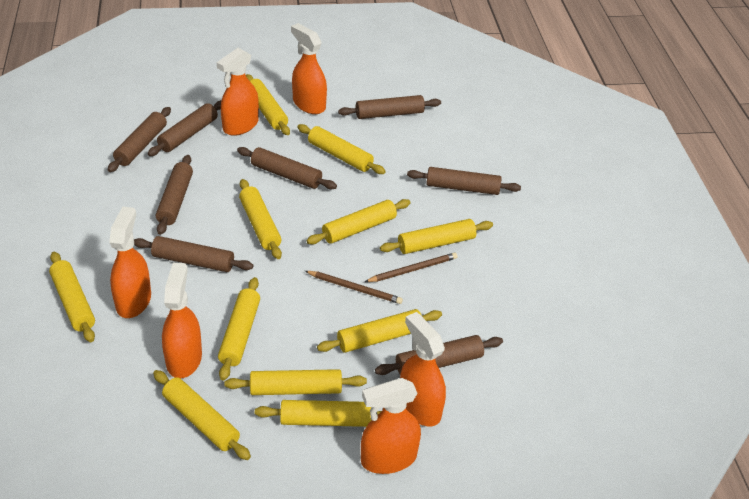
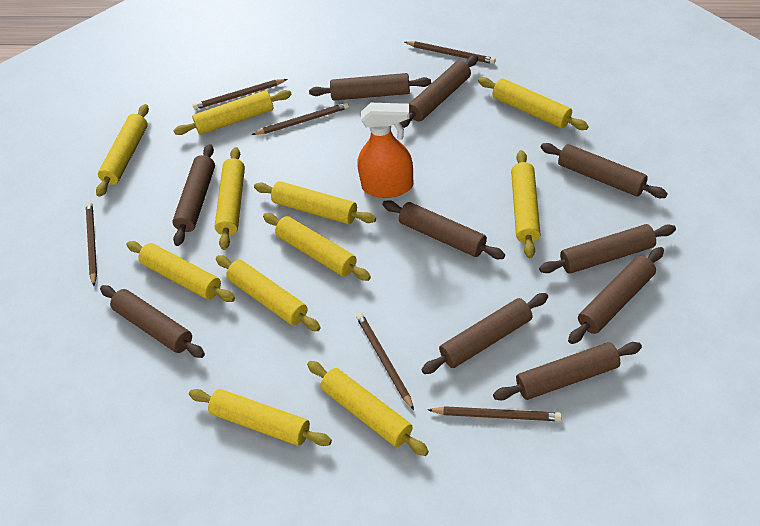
brown pencil: 2 -> 6
brown rolling pin: 8 -> 10
orange spray bottle: 6 -> 1

